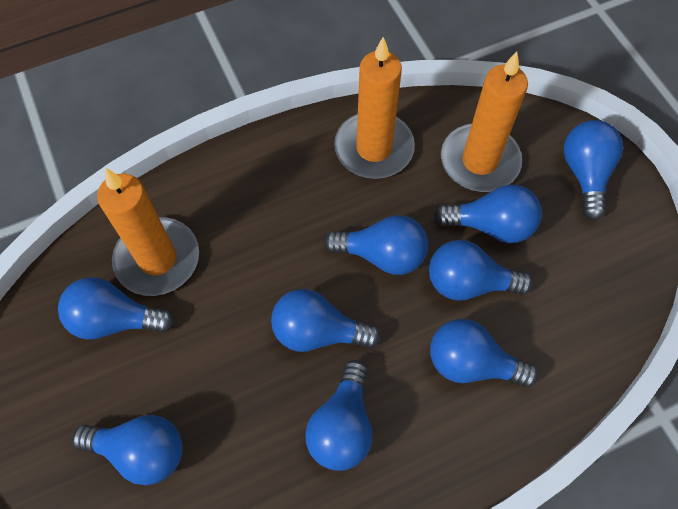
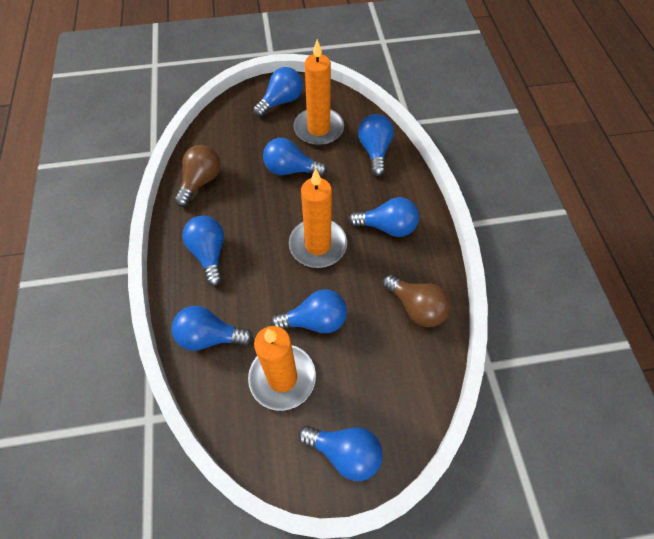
blue light bulb: 9 -> 8
brown light bulb: 0 -> 2

